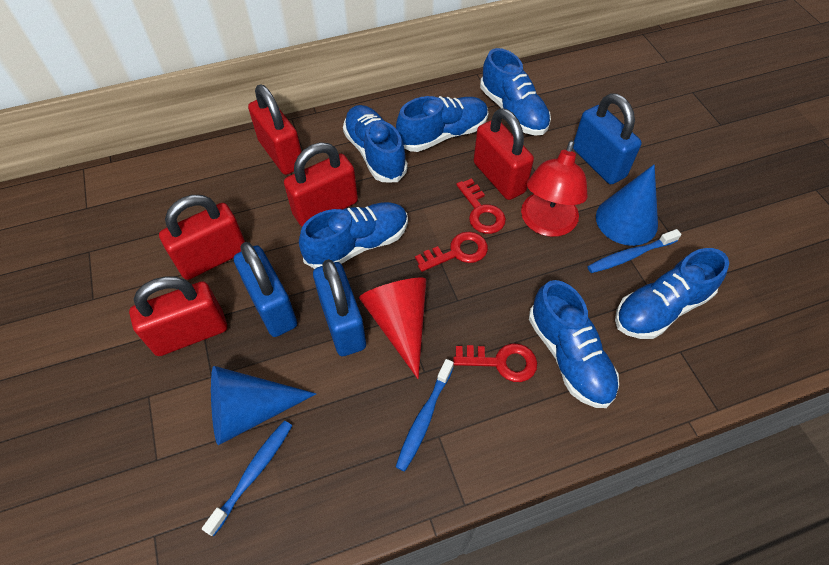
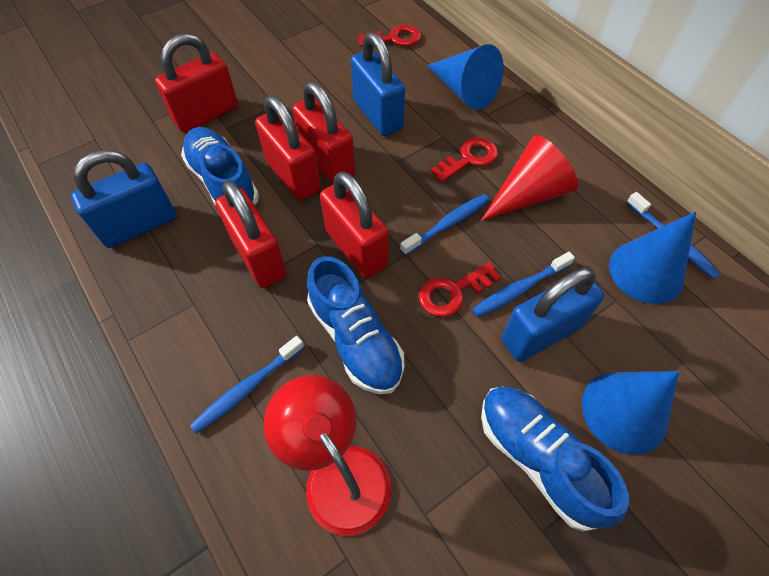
blue cone: 2 -> 3
blue shoe: 6 -> 3
blue toothbrush: 3 -> 4

